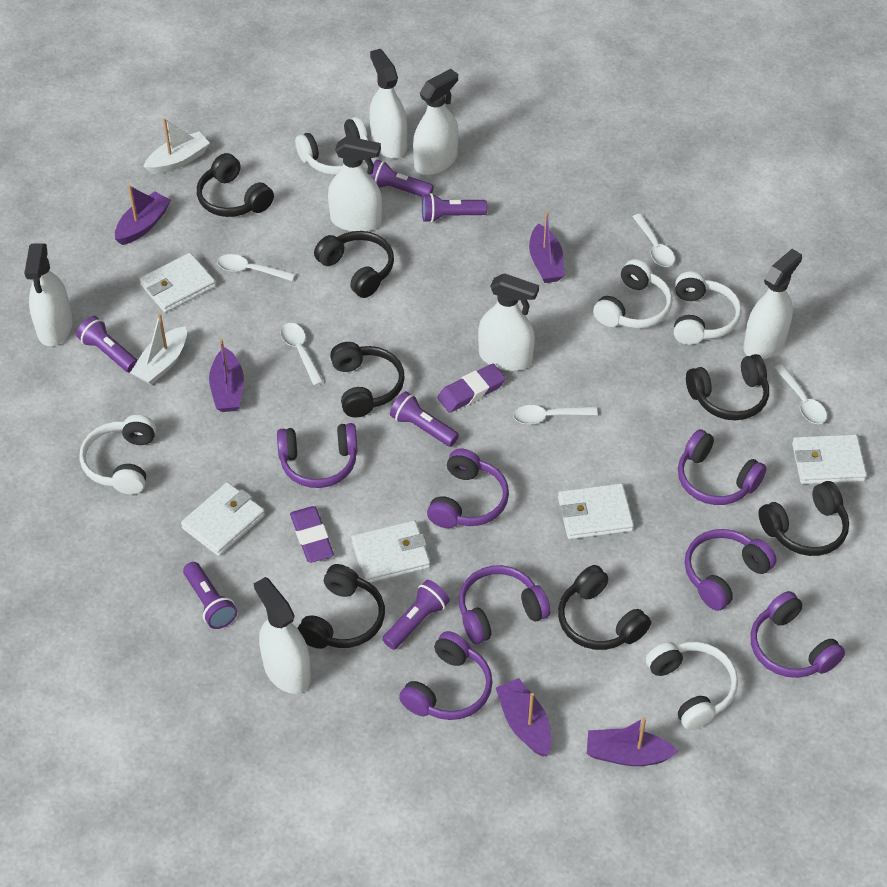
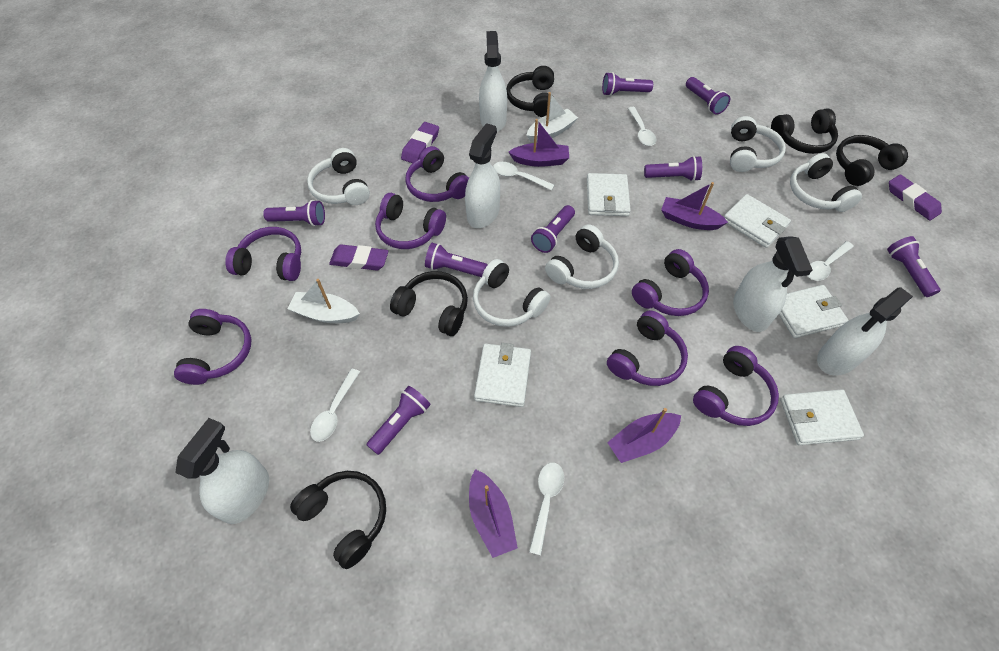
black headphones: 7 -> 5
purple boat: 5 -> 4
purple eraser: 2 -> 3
purple flashlight: 6 -> 8
white spray bottle: 7 -> 5

